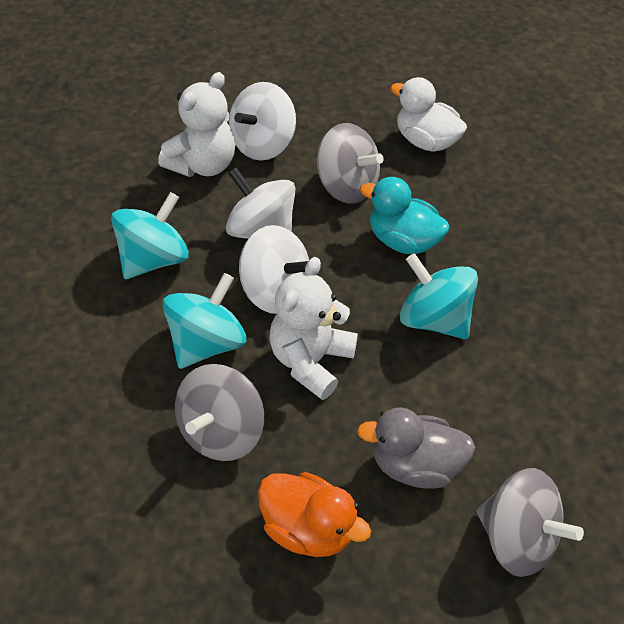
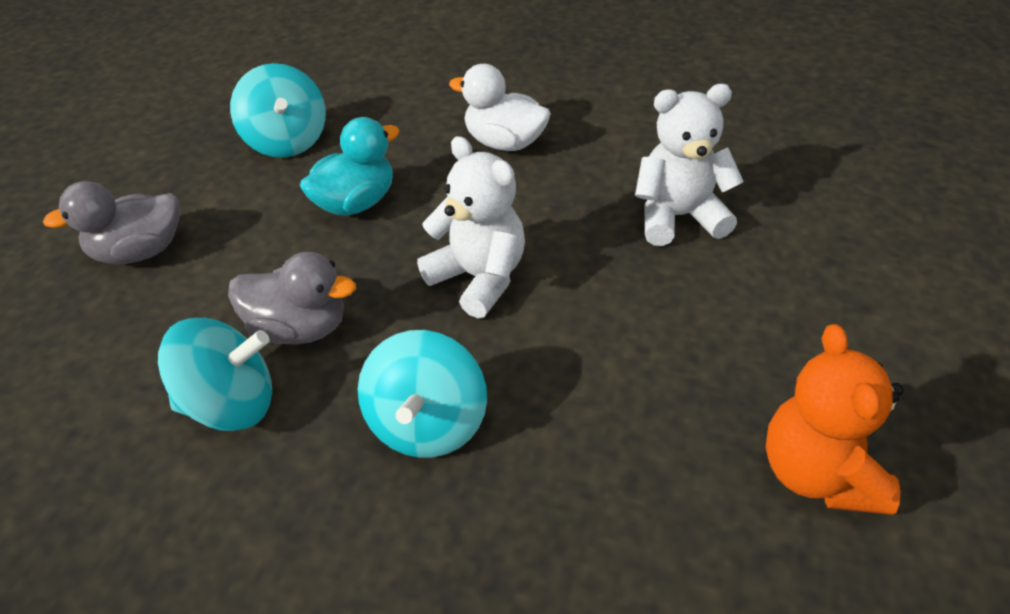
grey duck: 1 -> 2
grey spinning top: 3 -> 0
orange duck: 1 -> 0
orange teddy bear: 0 -> 1
white spinning top: 3 -> 0

